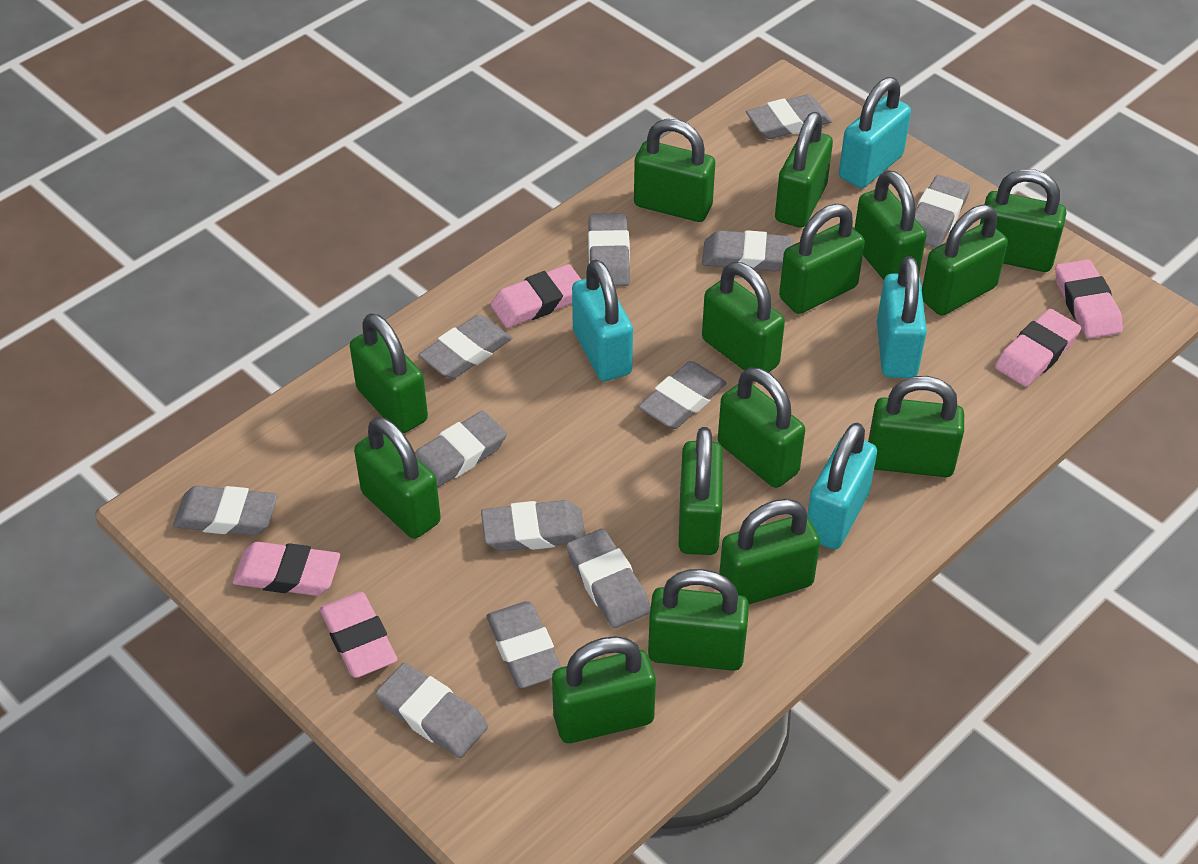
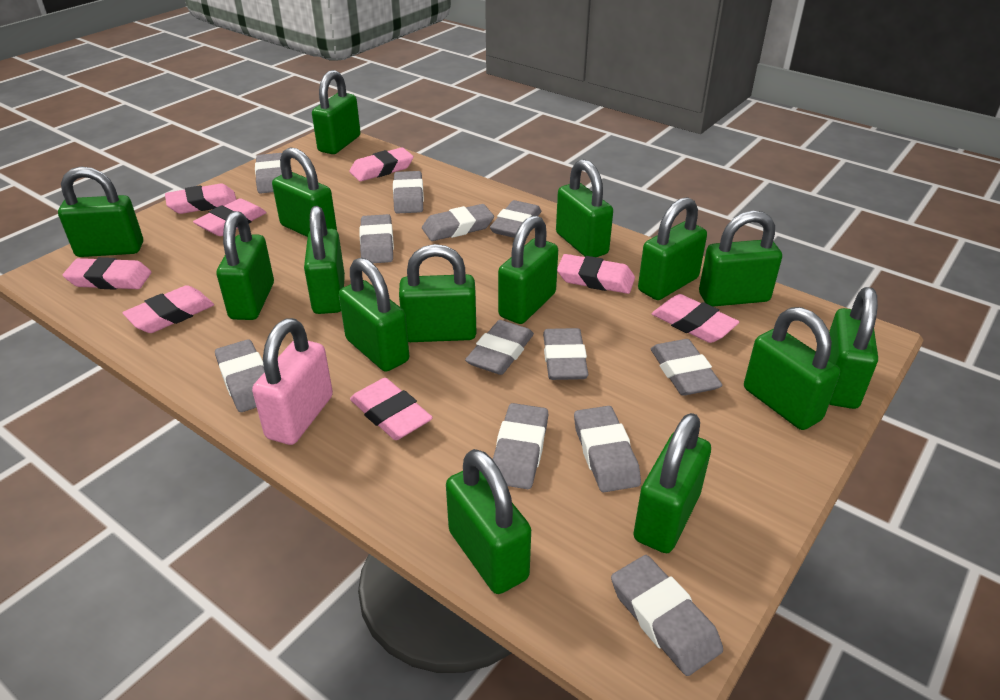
pink eraser: 5 -> 8
pink padlock: 0 -> 1
turquoise padlock: 4 -> 0

